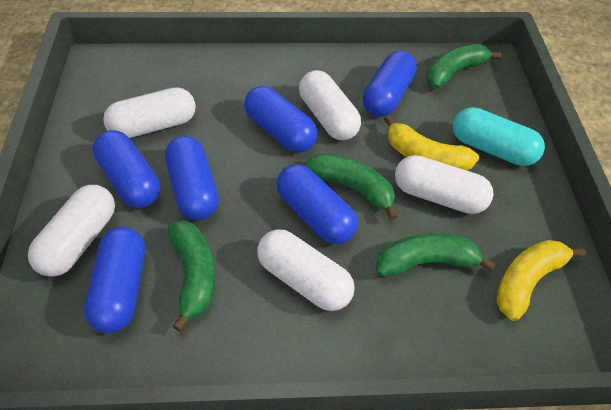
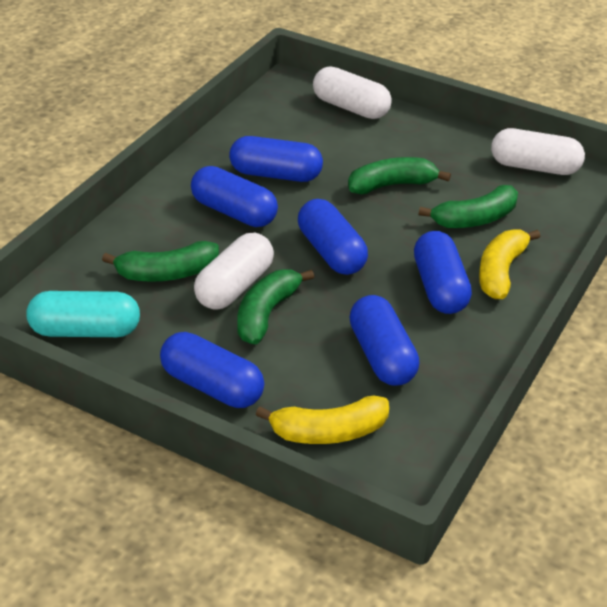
white capsule: 5 -> 3

